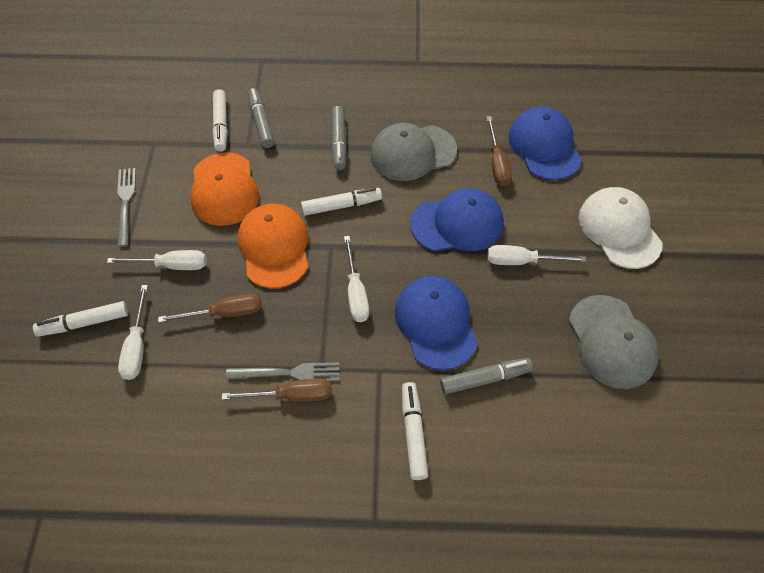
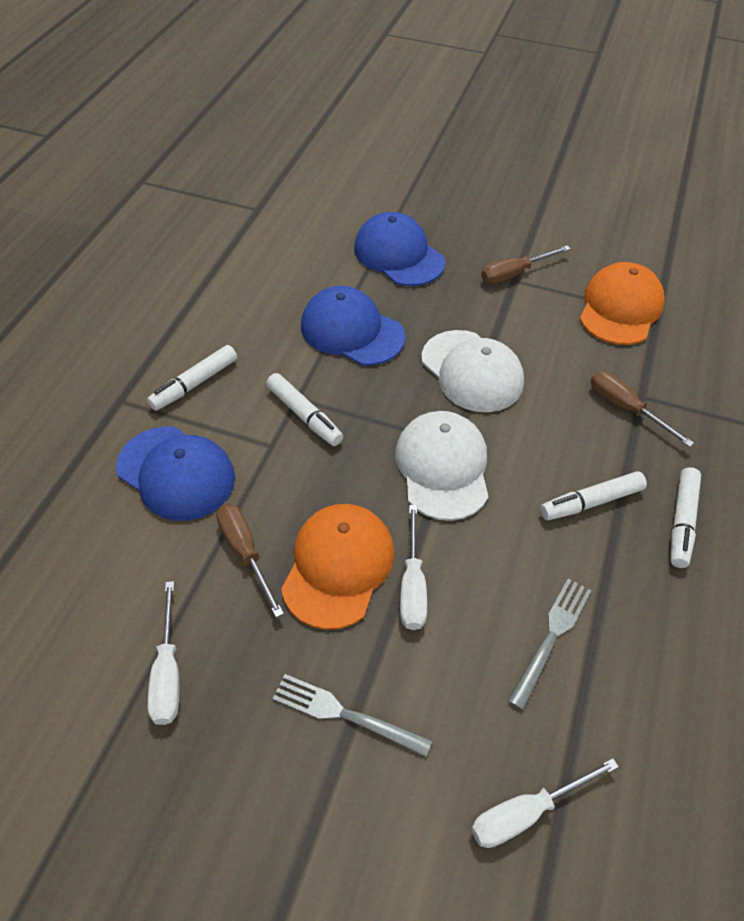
grey cap: 2 -> 0
grey marker: 3 -> 0
white cap: 1 -> 2
white screwdriver: 4 -> 3

